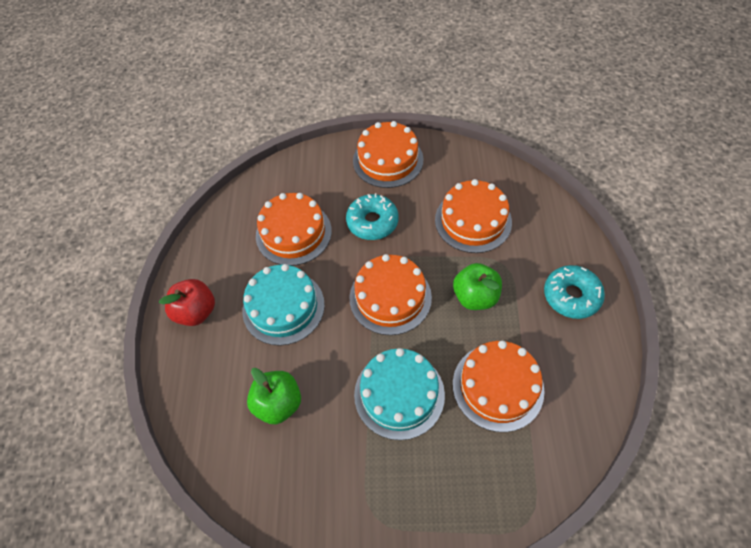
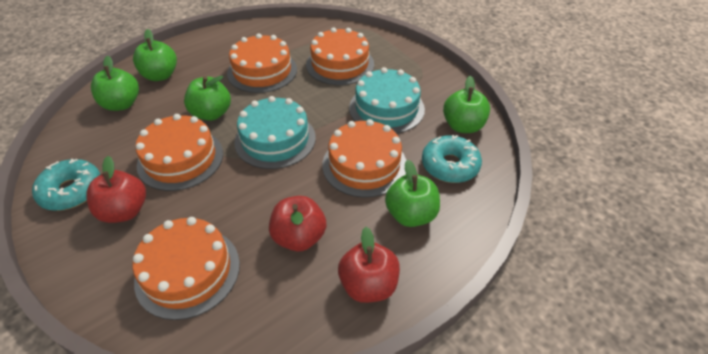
green apple: 2 -> 5
red apple: 1 -> 3

